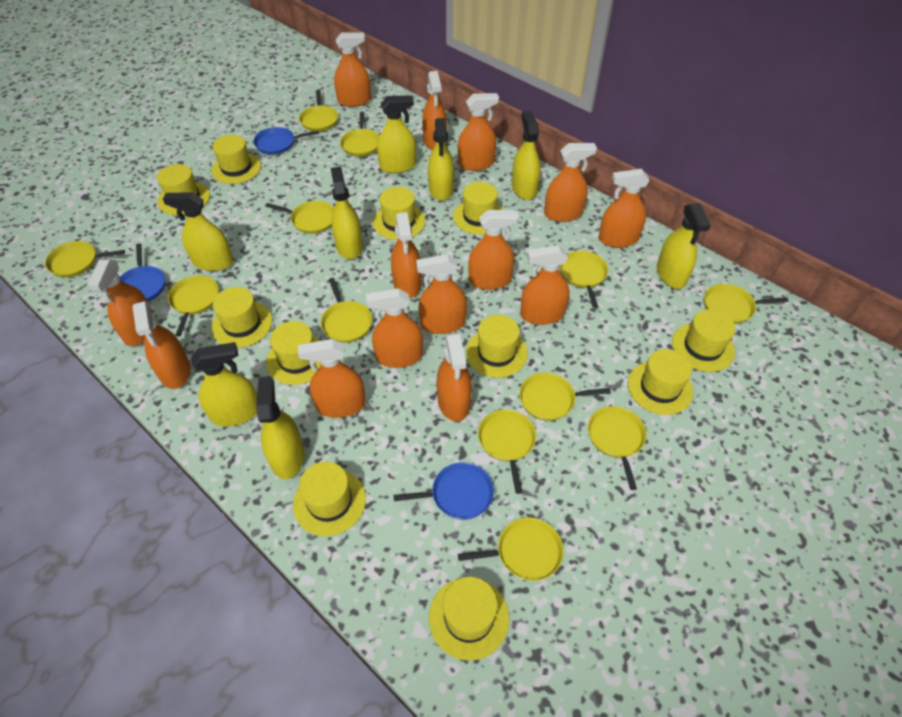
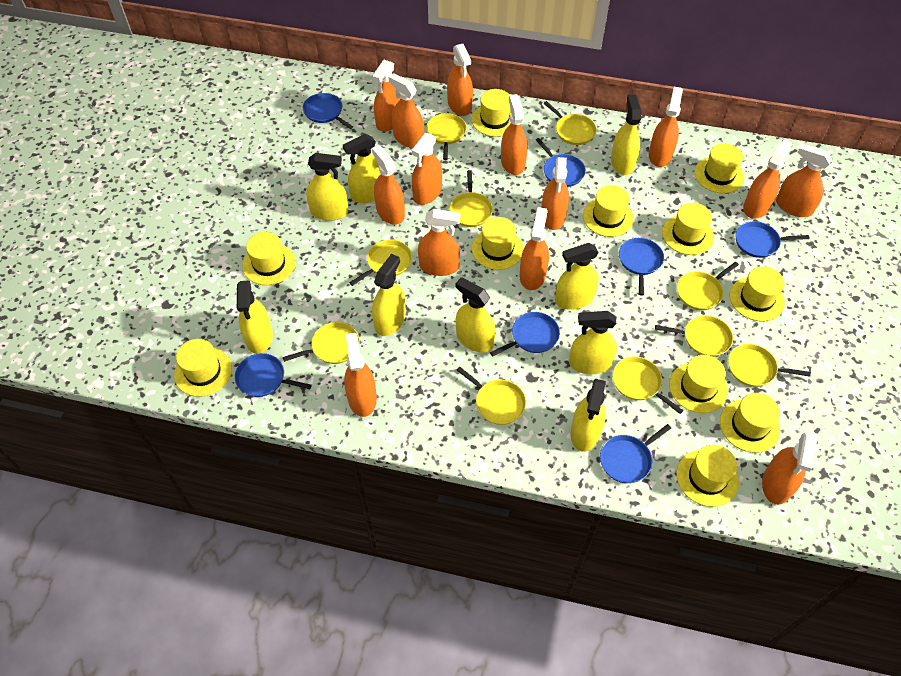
blue pan: 3 -> 7
yellow pan: 12 -> 10
yellow spray bottle: 8 -> 9

